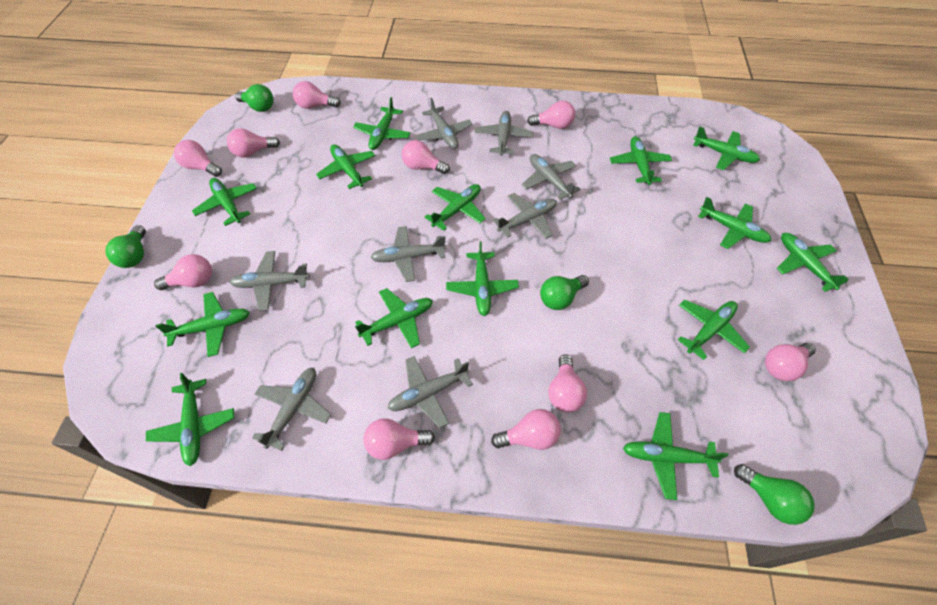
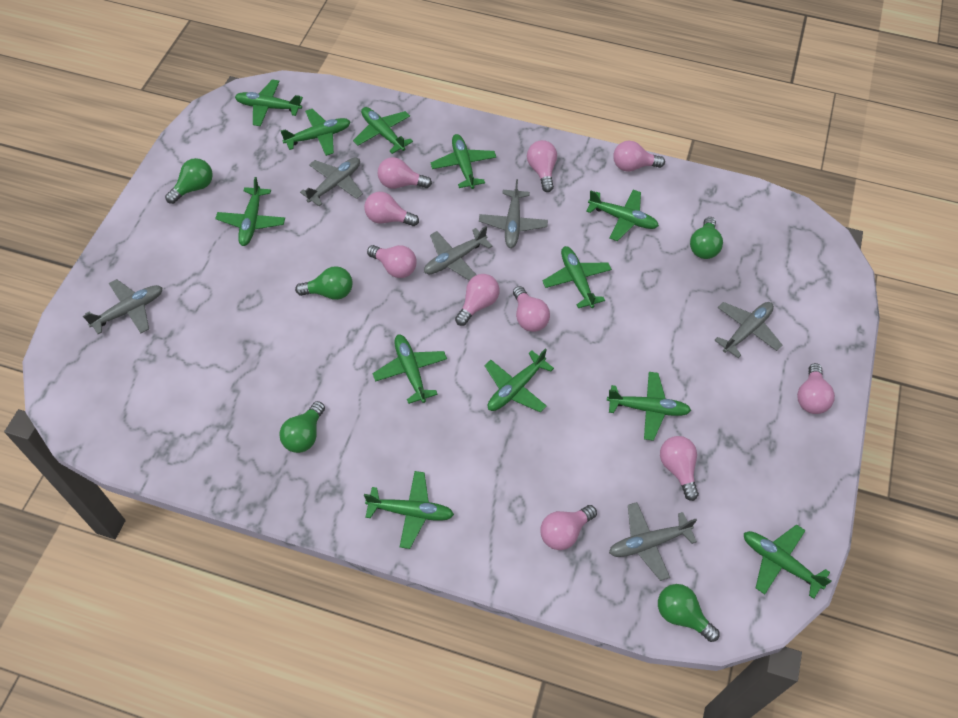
green light bulb: 4 -> 5
green plane: 14 -> 12
grey plane: 8 -> 6

